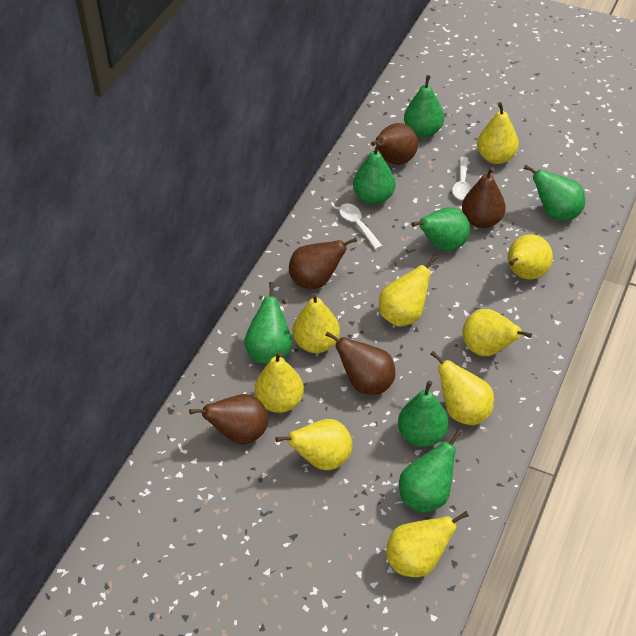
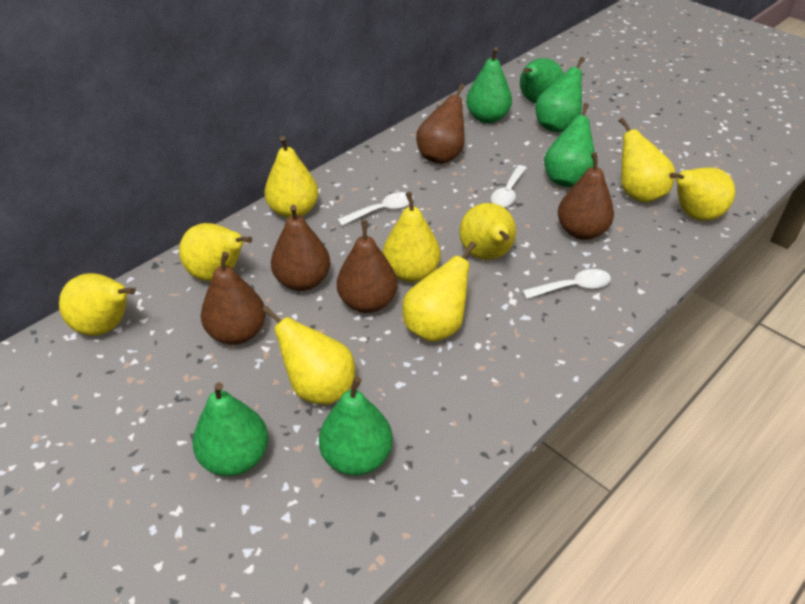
green pear: 7 -> 6
white spoon: 2 -> 3

